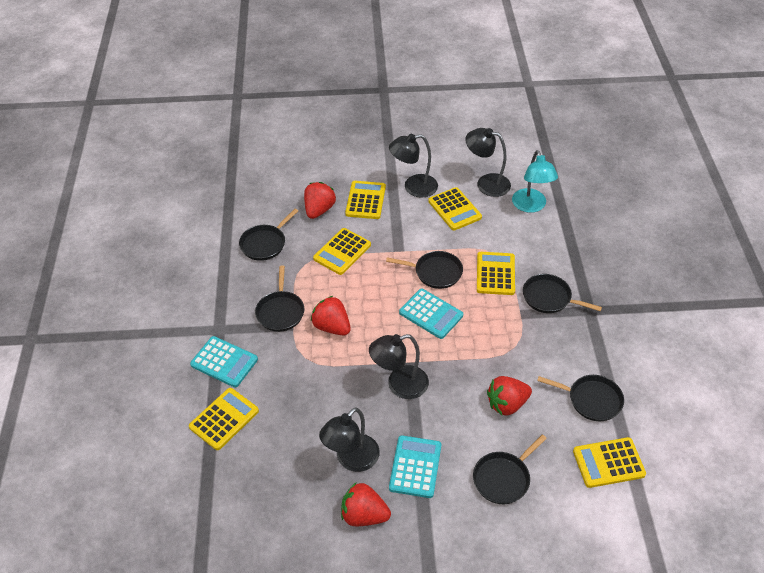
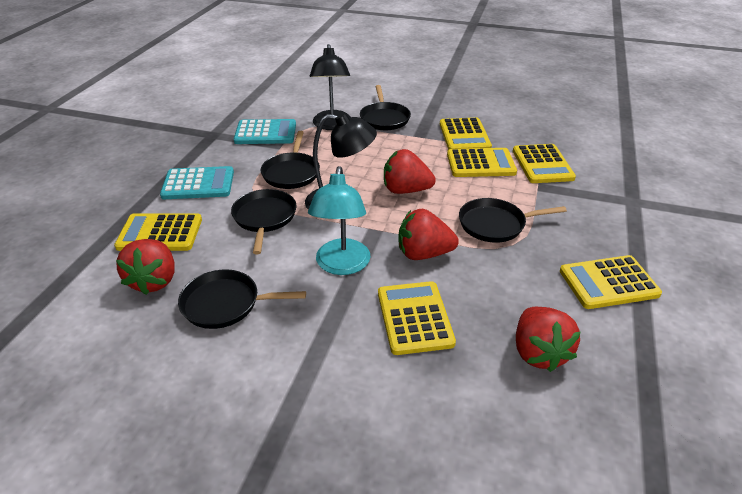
black lamp: 4 -> 2
black pan: 6 -> 5
turquoise calculator: 3 -> 2

